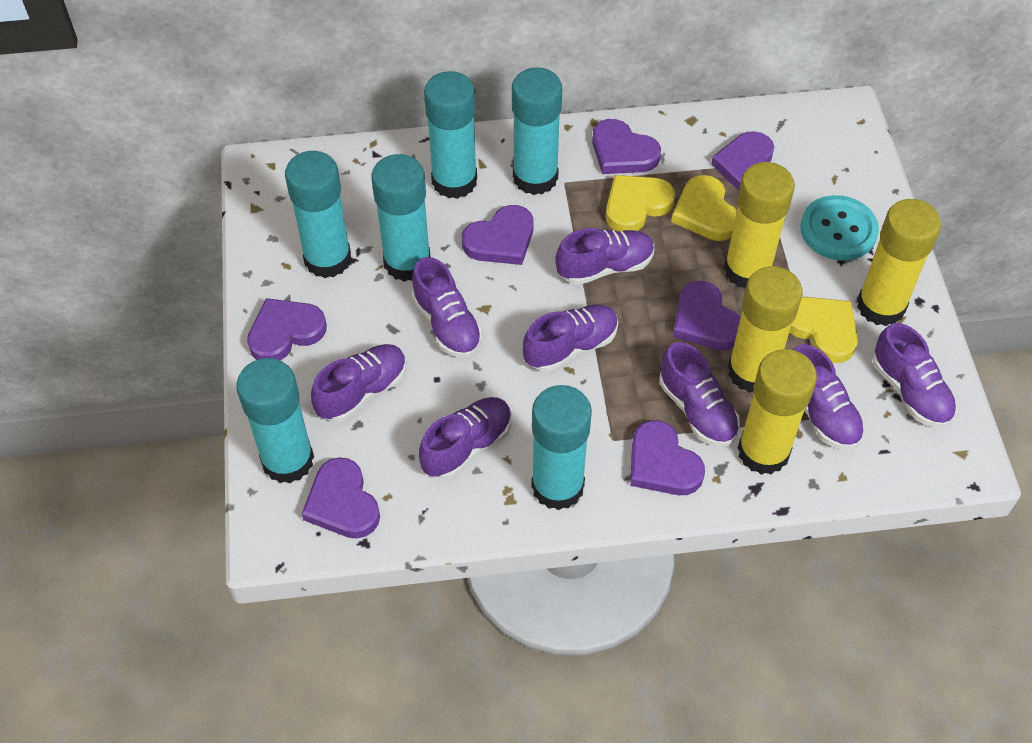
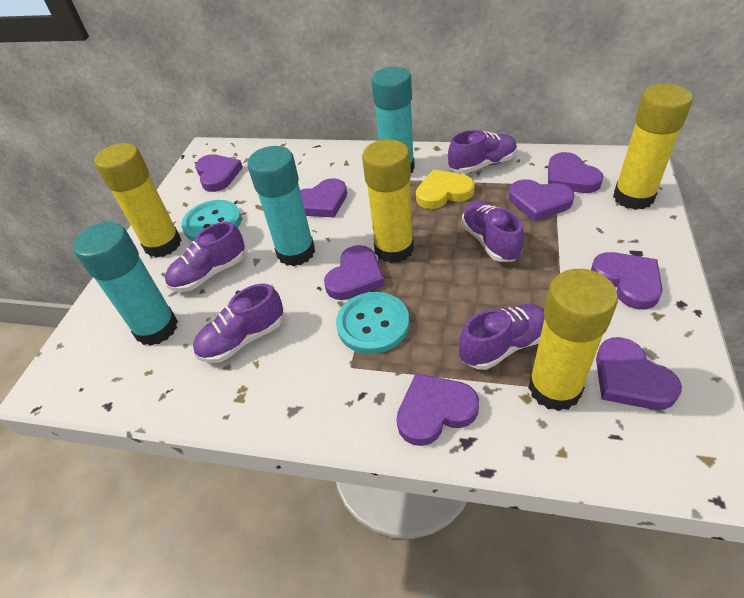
purple heart: 7 -> 8
purple shoe: 8 -> 5
turquoise button: 1 -> 2
turquoise glue stick: 6 -> 3
yellow heart: 3 -> 1

